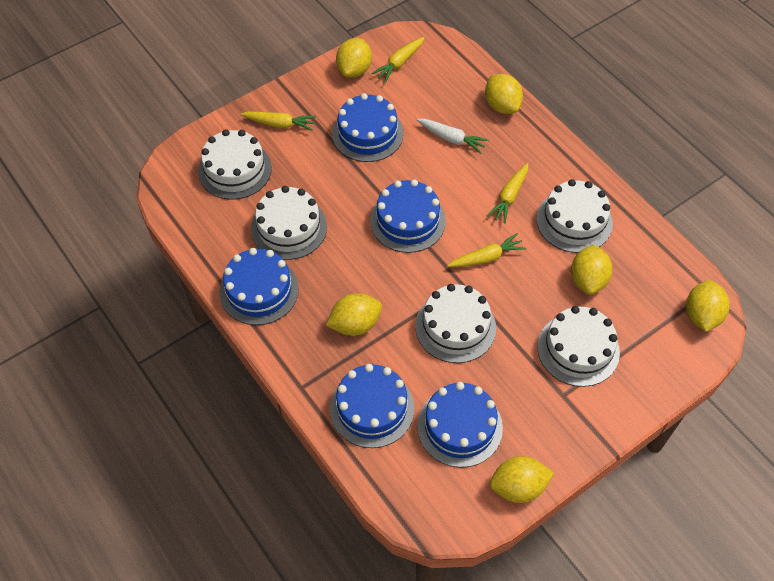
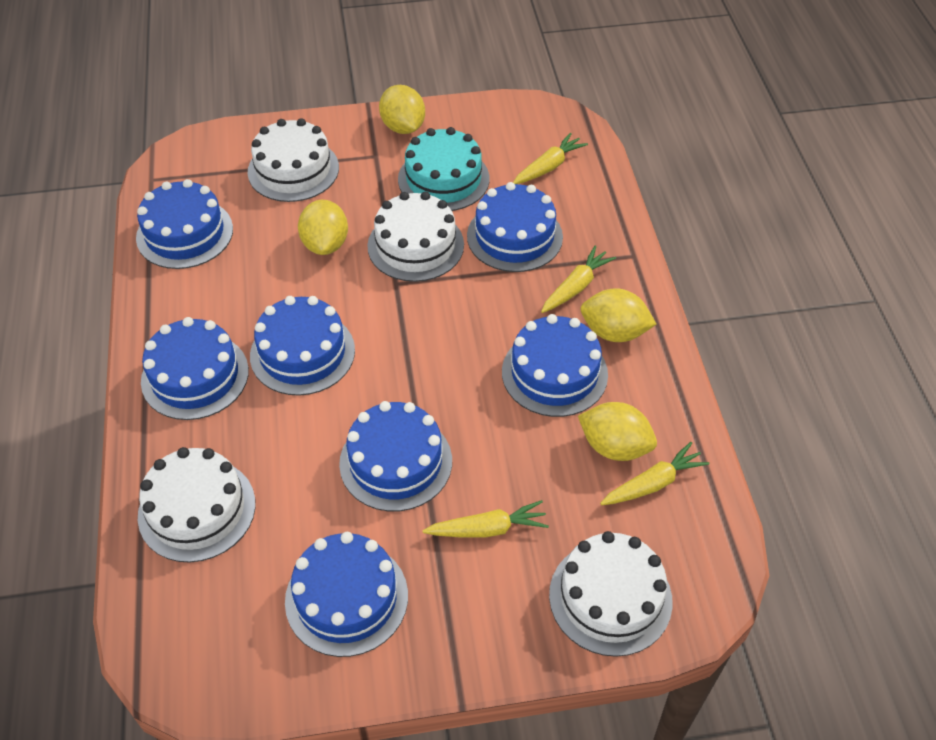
blue cake: 5 -> 7
turquoise cake: 0 -> 1
white cake: 5 -> 4
white carrot: 1 -> 0
yellow lemon: 6 -> 4

